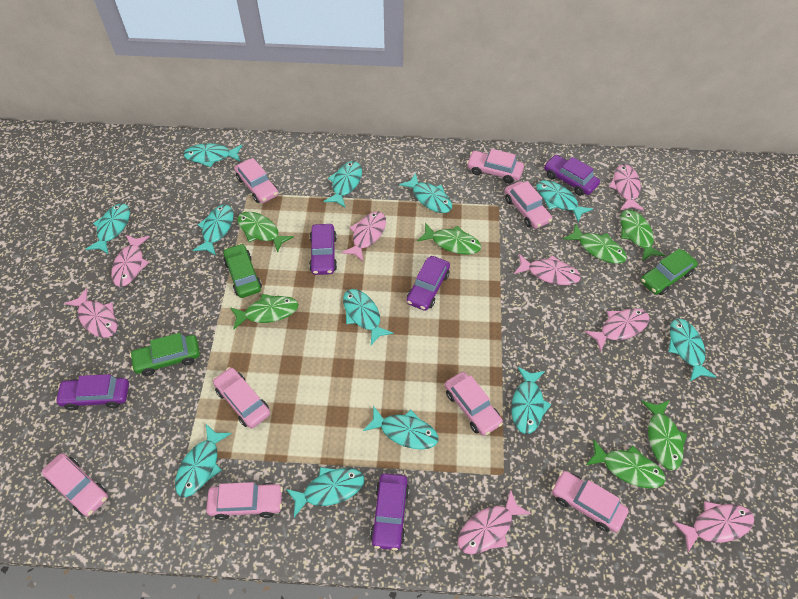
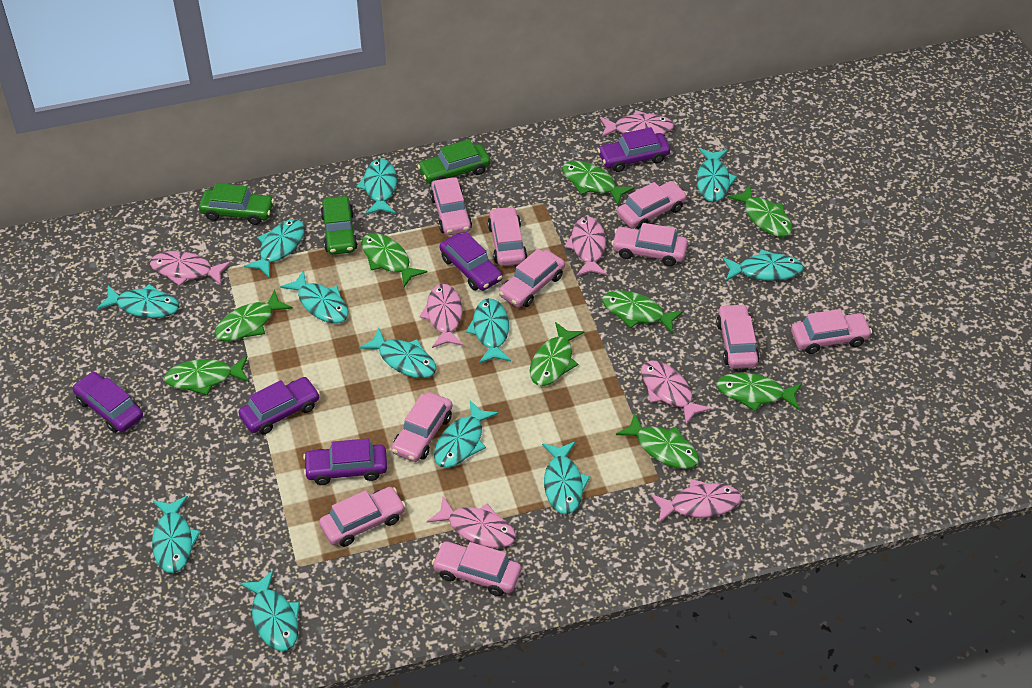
green fish: 7 -> 9
pink car: 8 -> 10
pink fish: 8 -> 7

